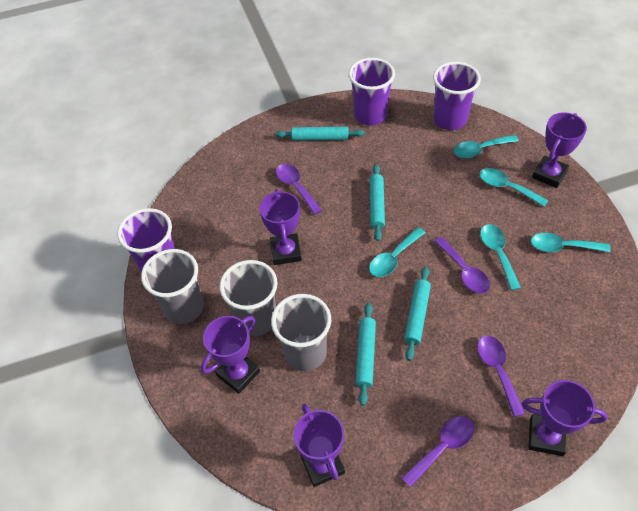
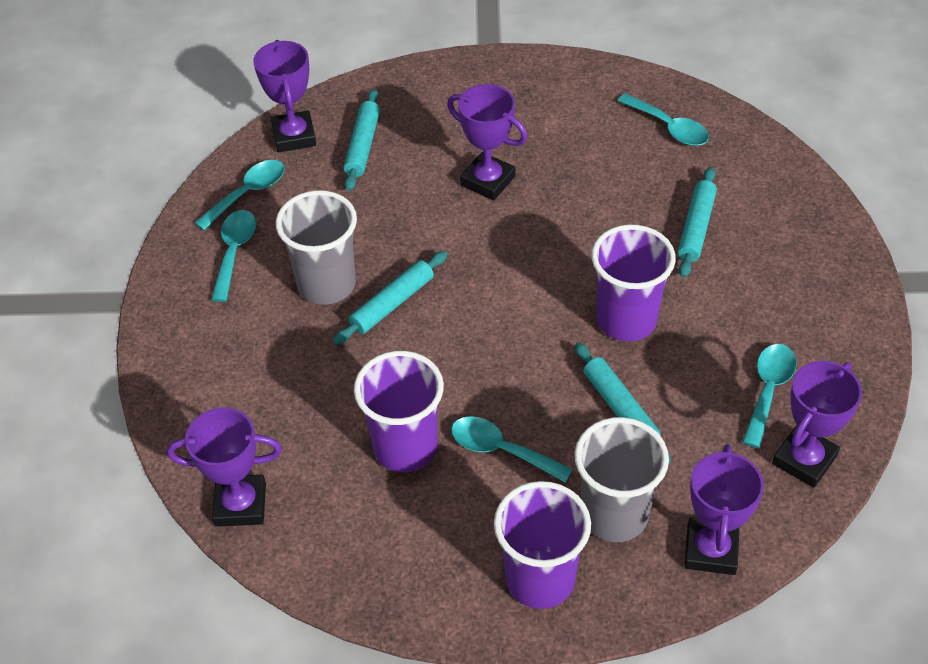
grey cup: 3 -> 2
purple spoon: 4 -> 0

